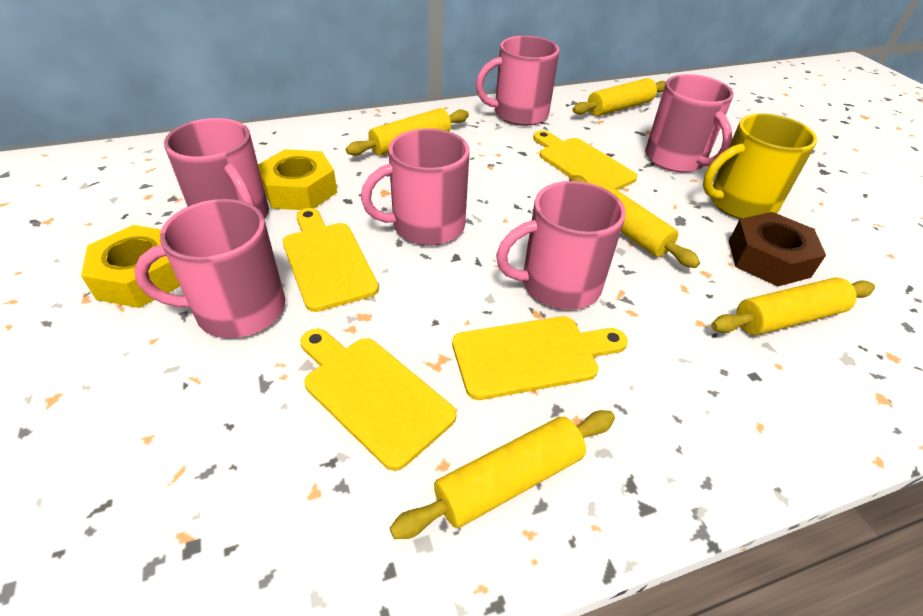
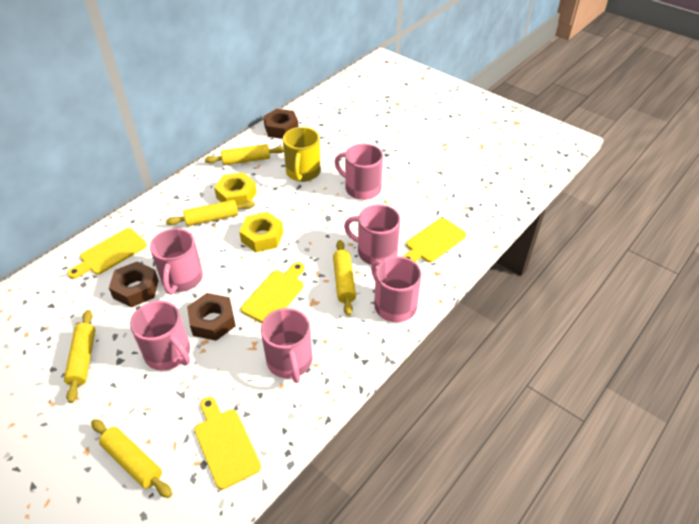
brown nut: 1 -> 3

